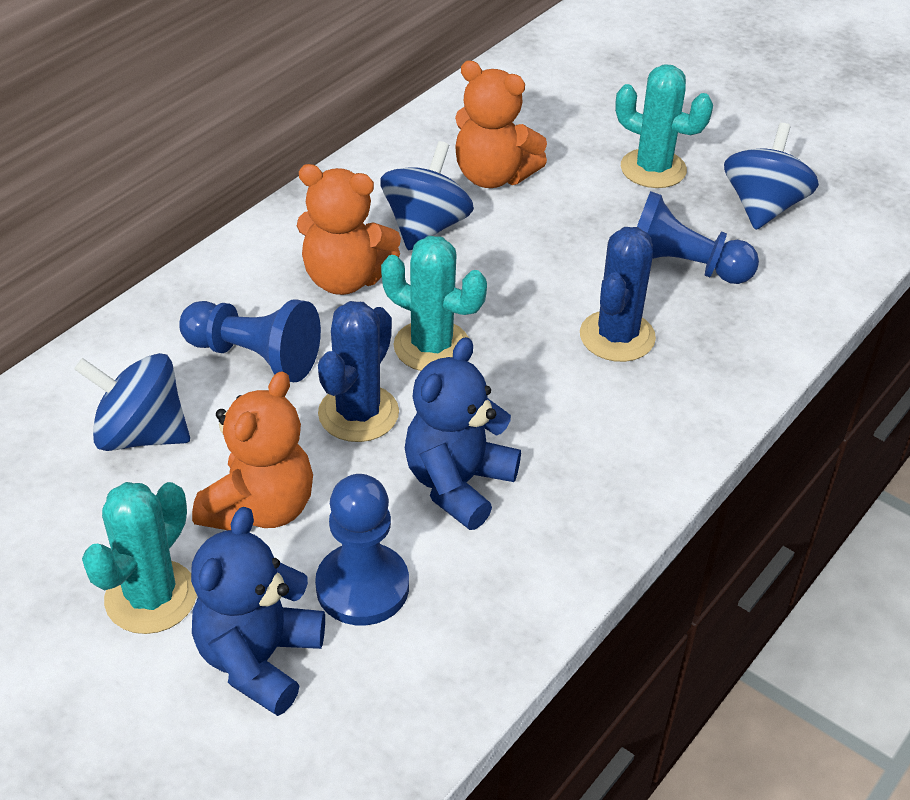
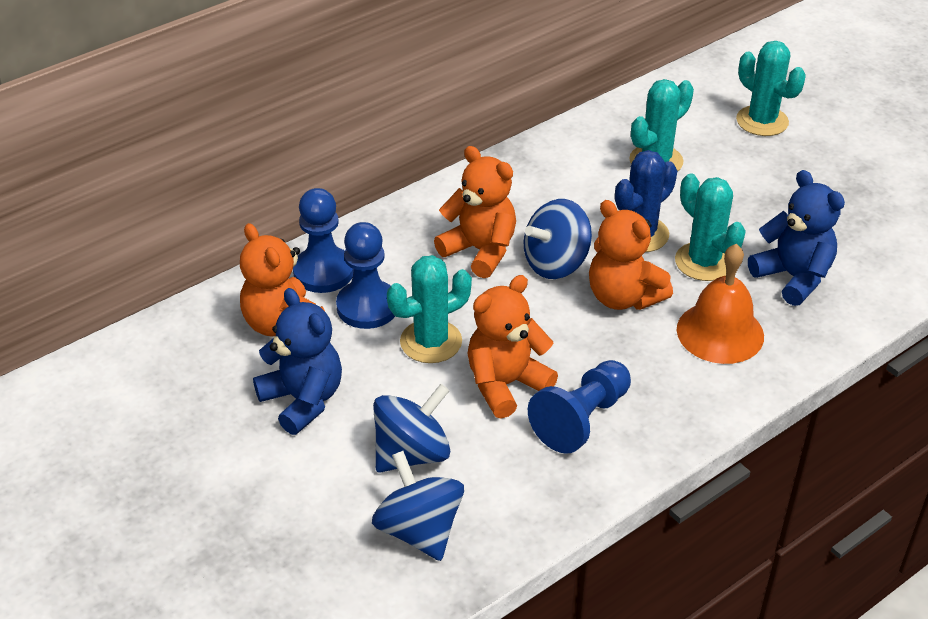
blue cactus: 2 -> 1
orange bell: 0 -> 1
orange teddy bear: 3 -> 4
turquoise cactus: 3 -> 4

